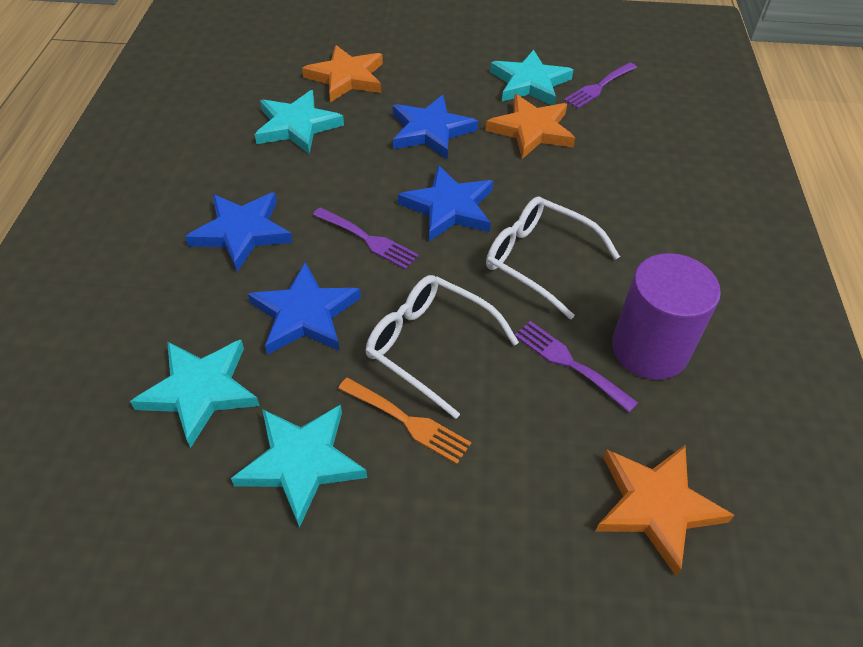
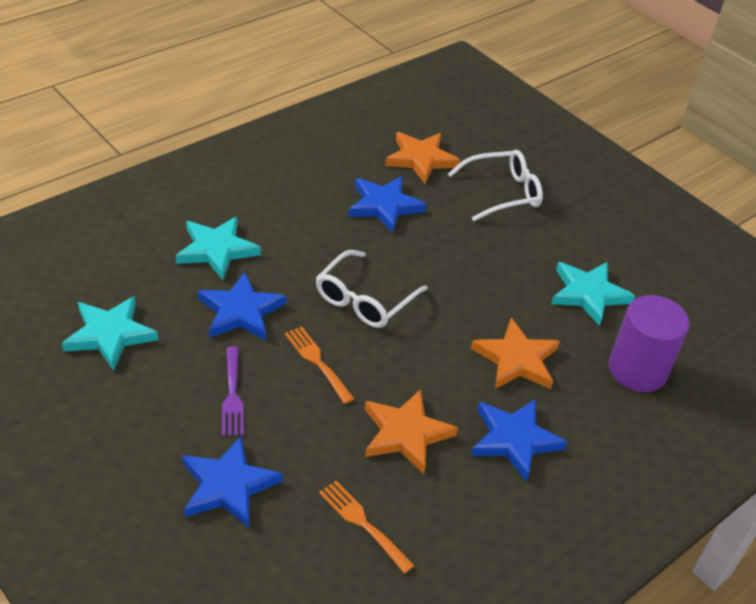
orange fork: 1 -> 2
purple fork: 3 -> 1
turquoise star: 4 -> 3

